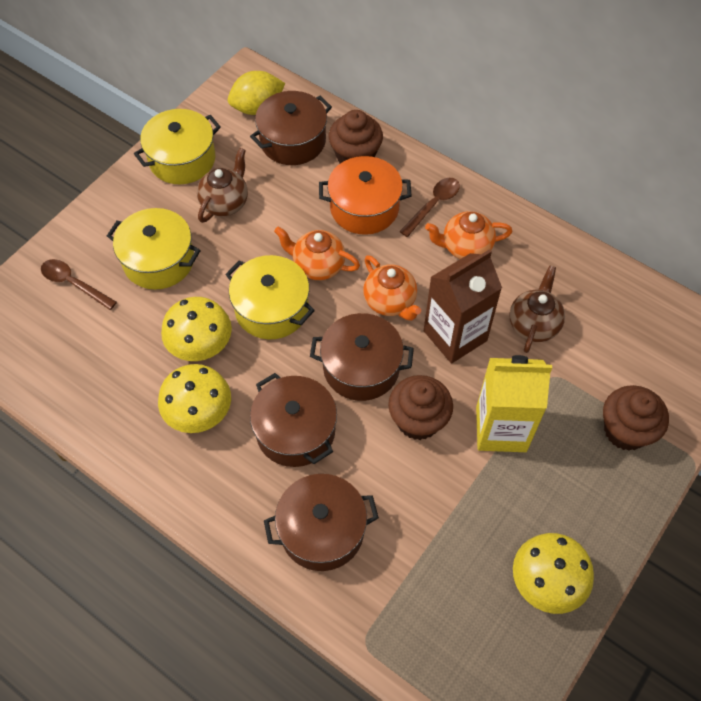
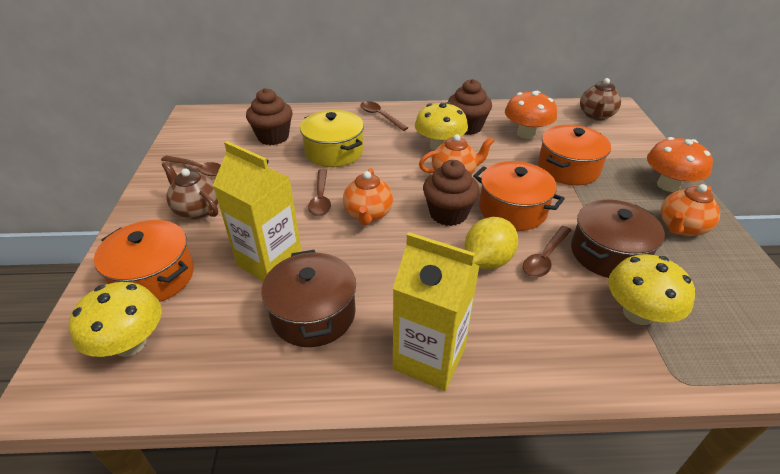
brown carton: 1 -> 0
brown pot: 4 -> 2
brown spoon: 2 -> 4
orange mushroom: 0 -> 2
orange pot: 1 -> 3
yellow carton: 1 -> 2
yellow pot: 3 -> 1

